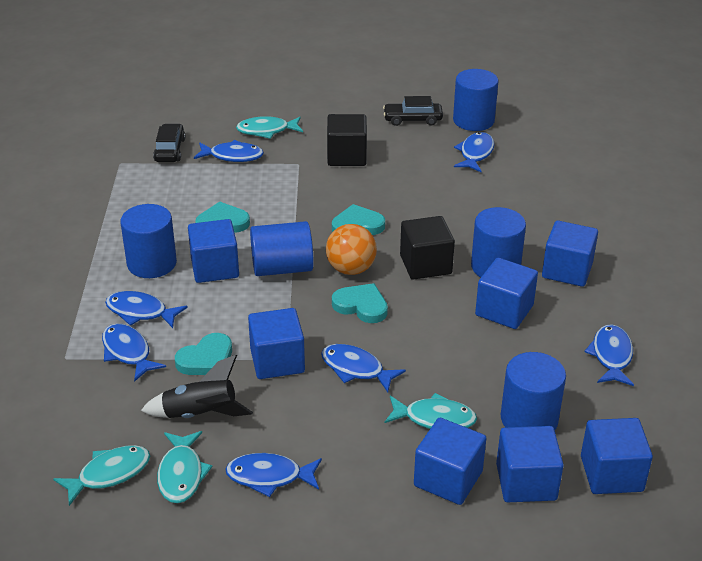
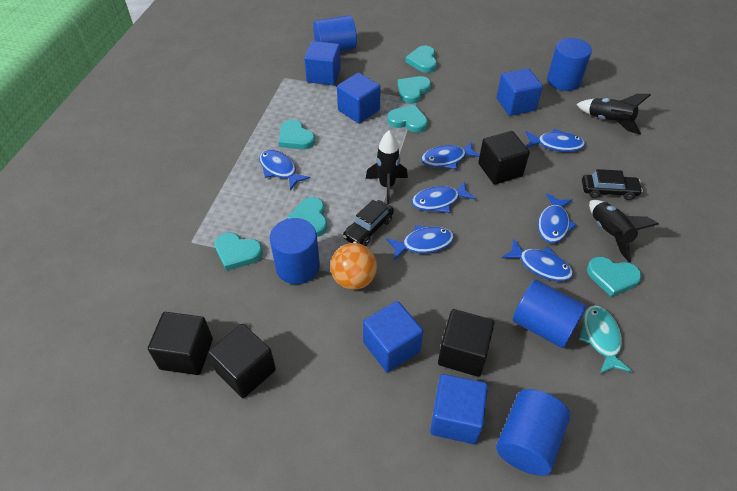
black cube: 2 -> 4
black rocket: 1 -> 3
blue cube: 7 -> 5
turquoise fish: 4 -> 1
turquoise heart: 4 -> 7

